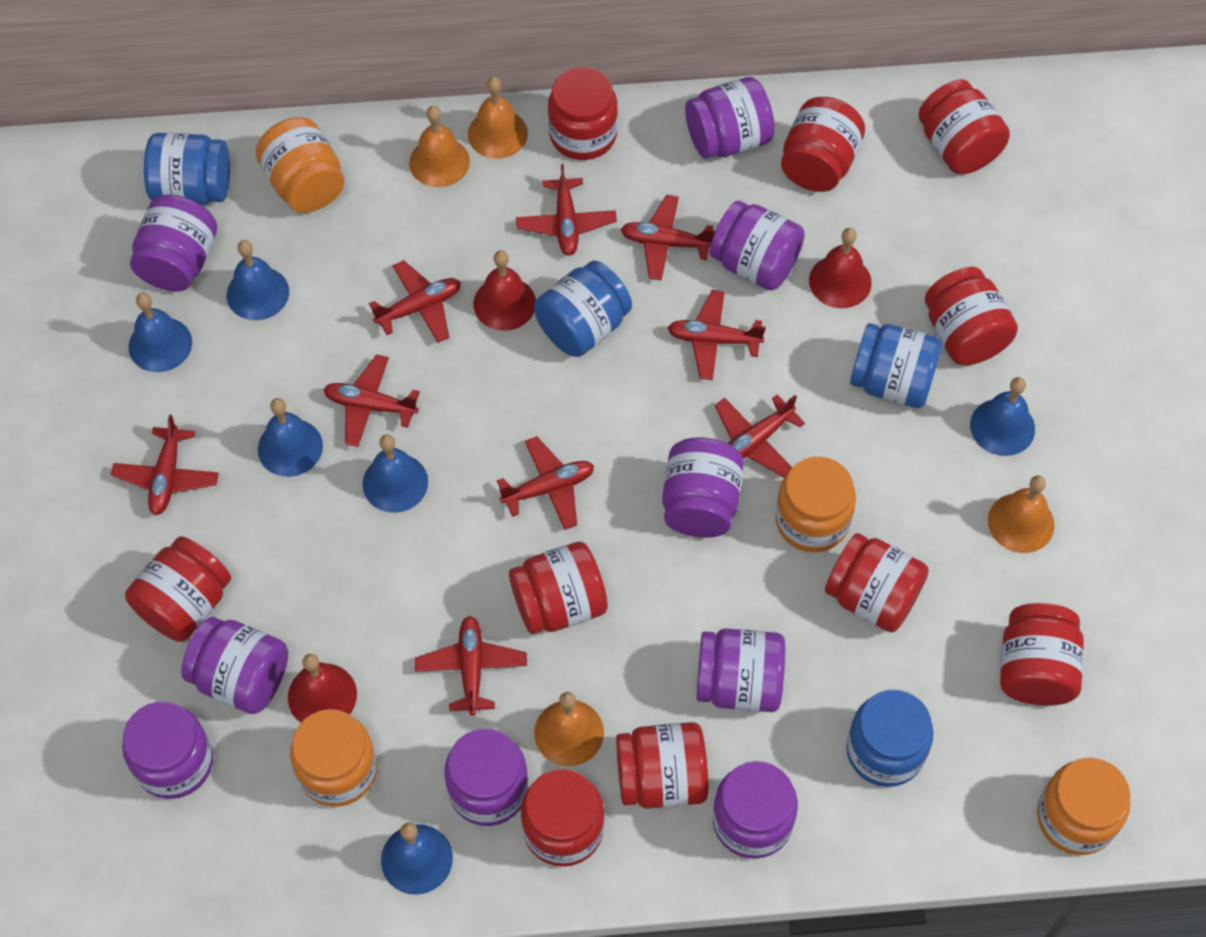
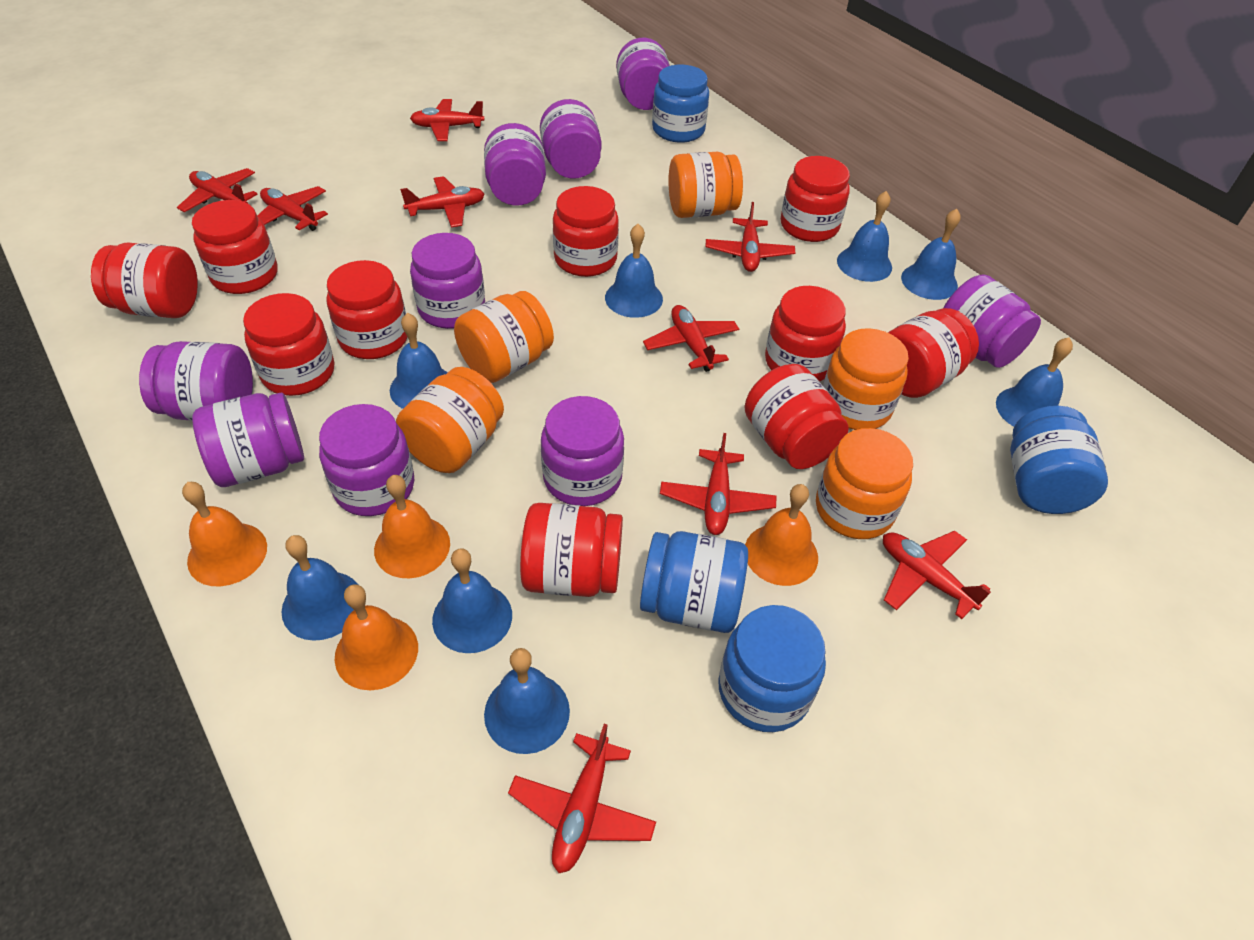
blue bell: 6 -> 8
orange jar: 4 -> 5
red bell: 3 -> 0

